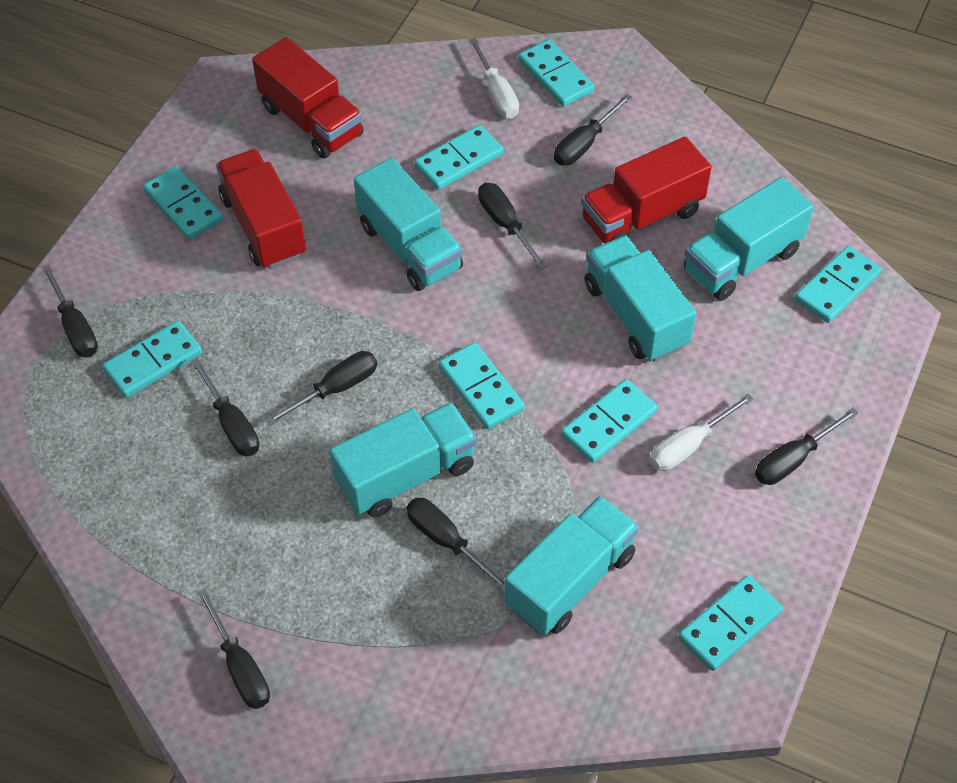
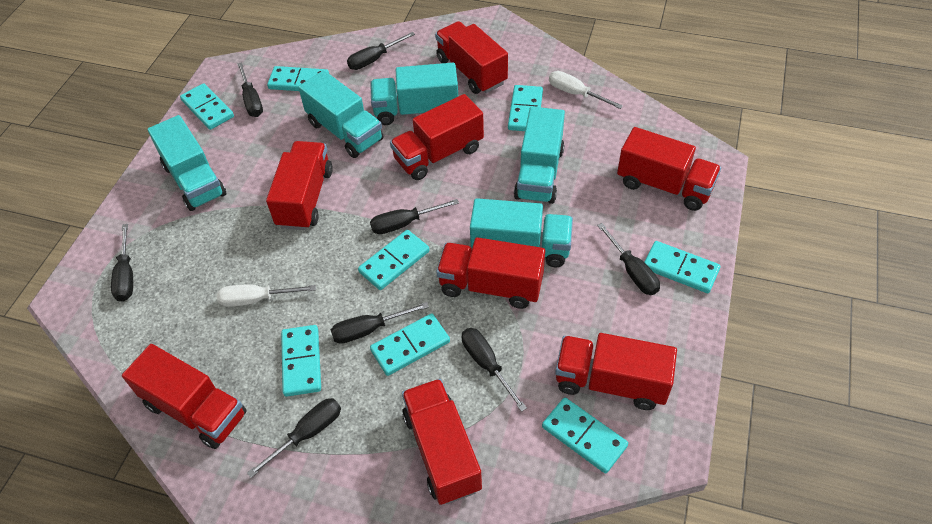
red truck: 3 -> 8

